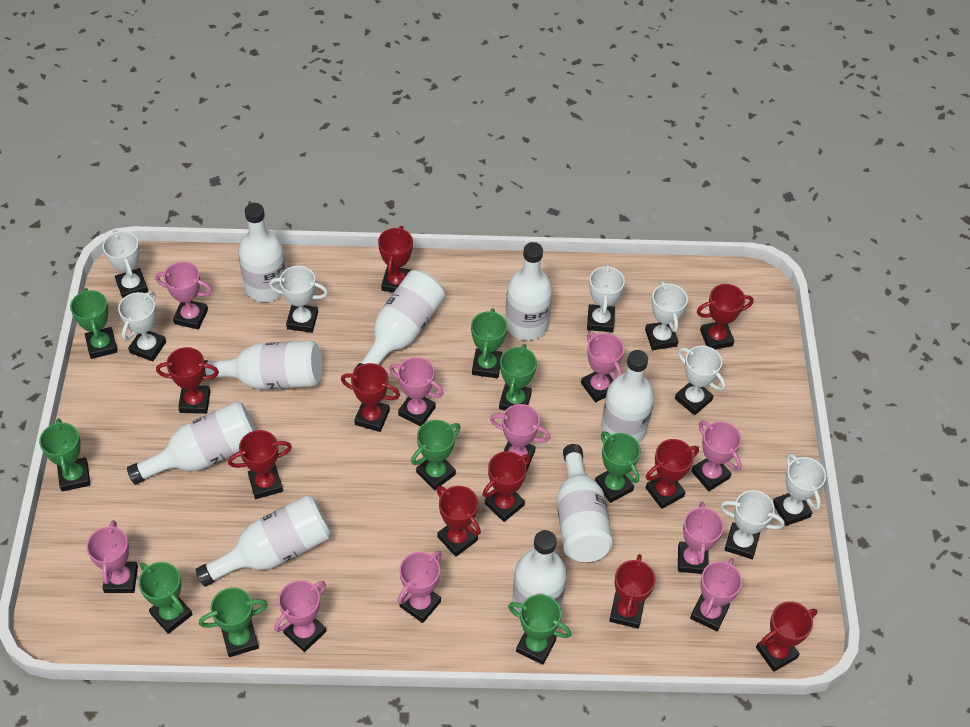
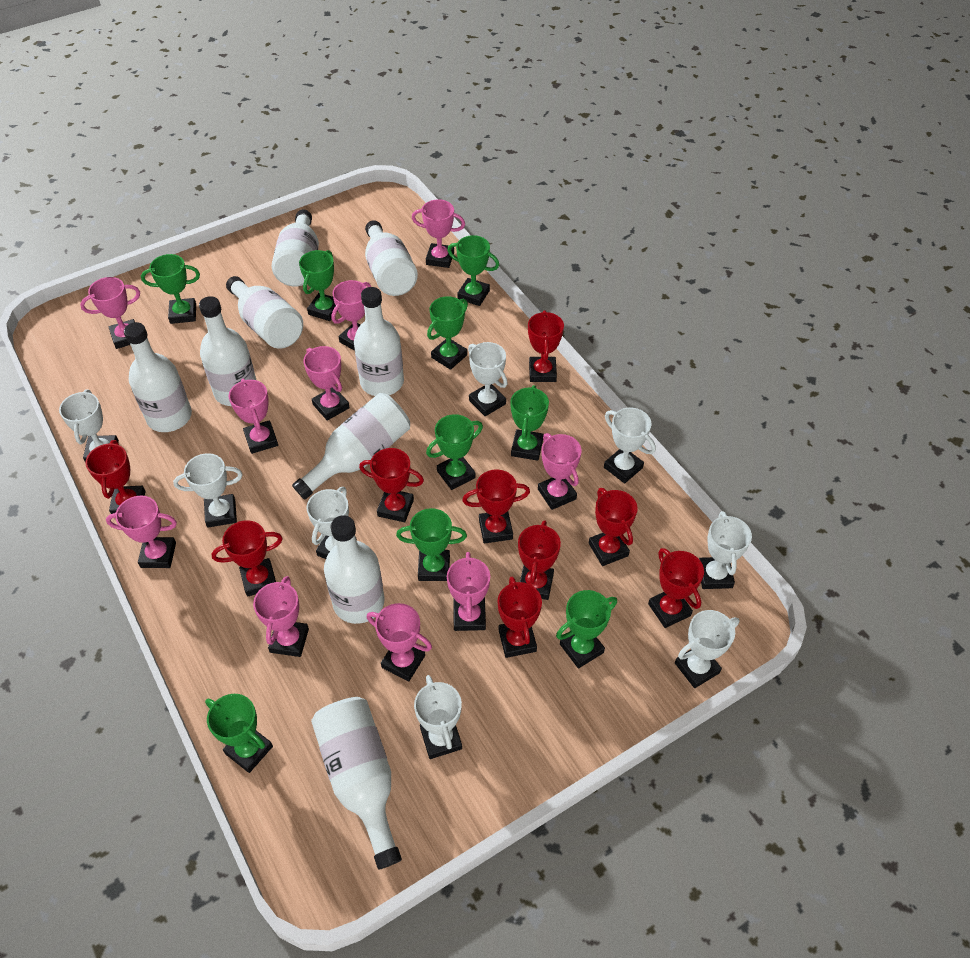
red trophy: 10 -> 9

